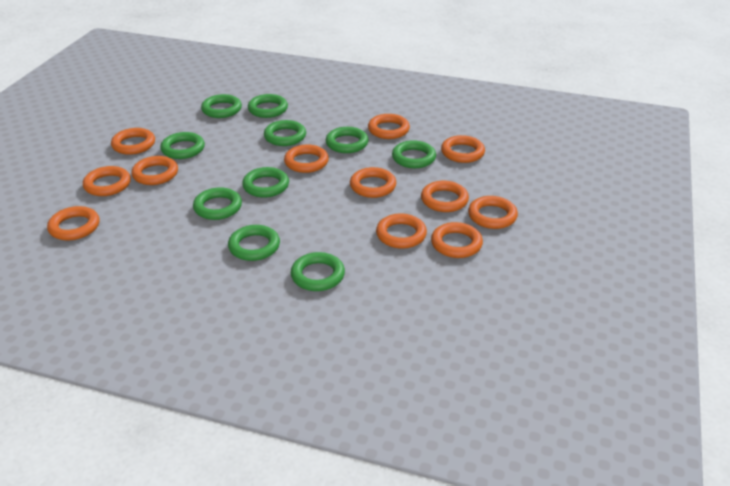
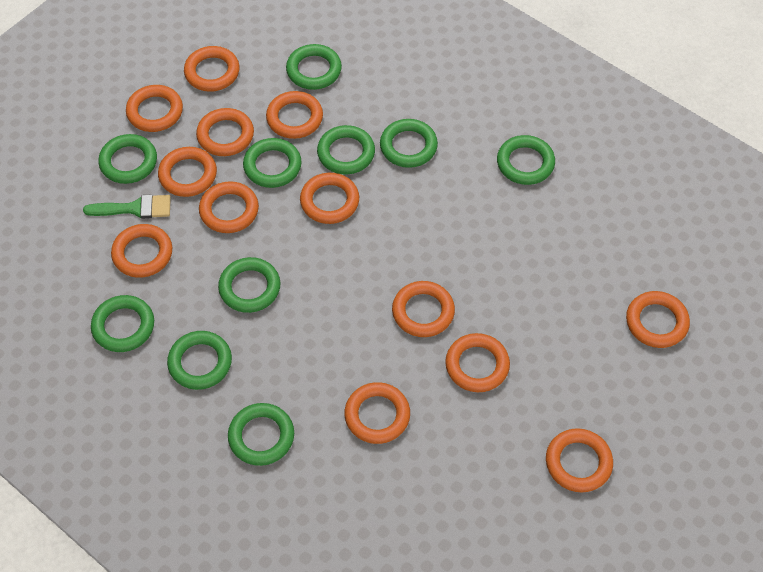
green brush: 0 -> 1
orange ring: 12 -> 13

